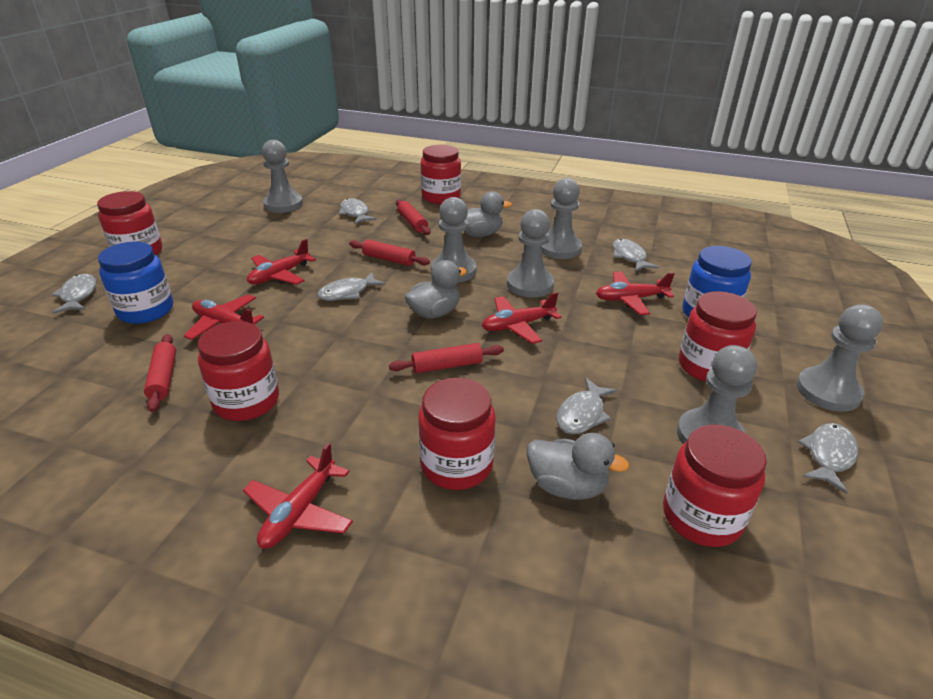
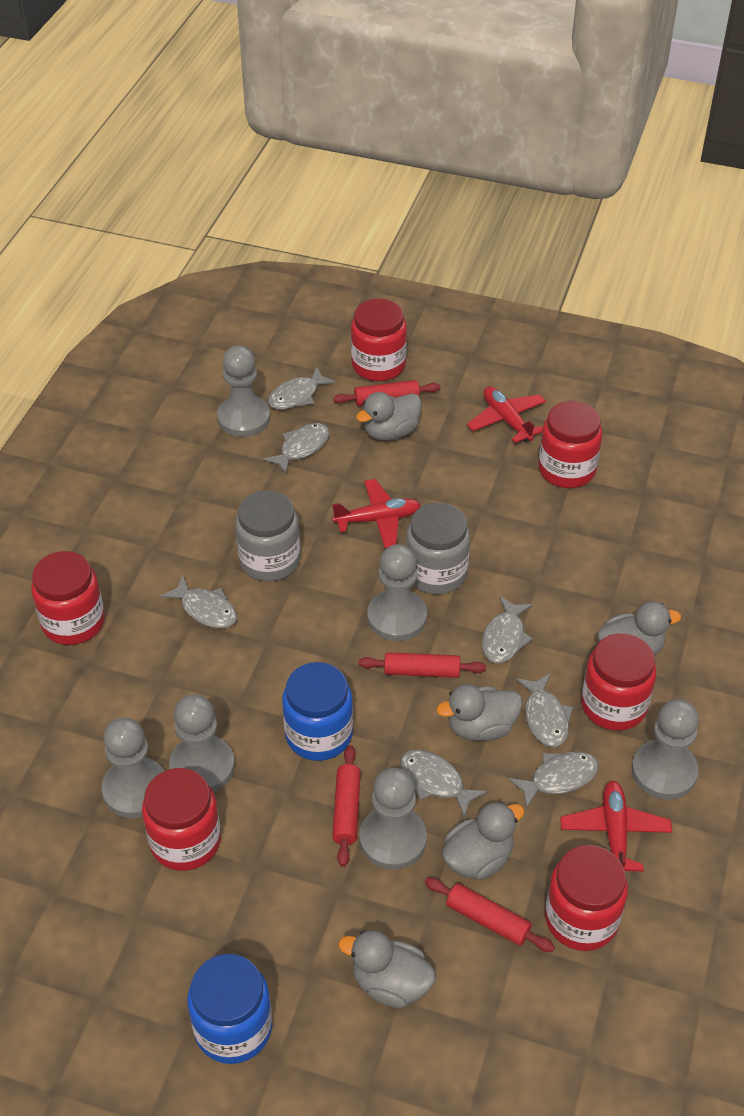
grey duck: 3 -> 5
grey fish: 6 -> 7
grey jar: 0 -> 2
red plane: 5 -> 3

